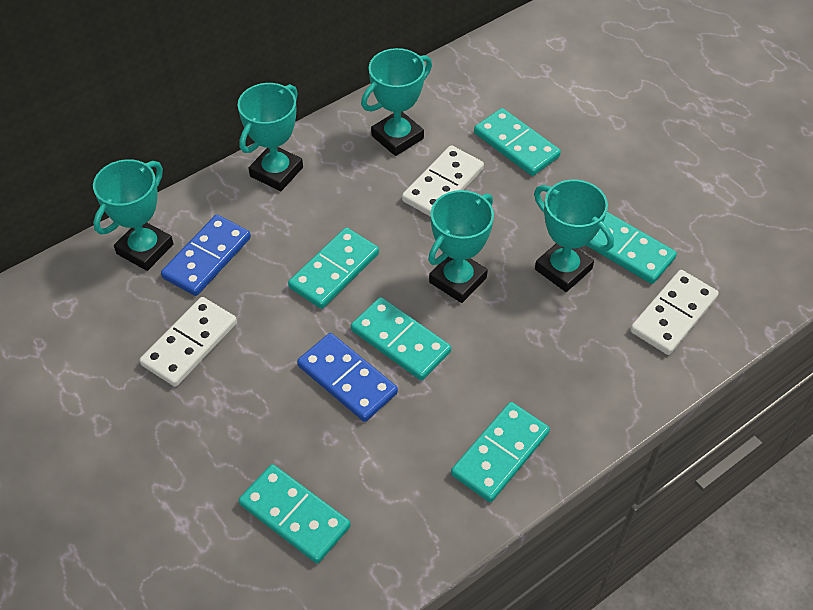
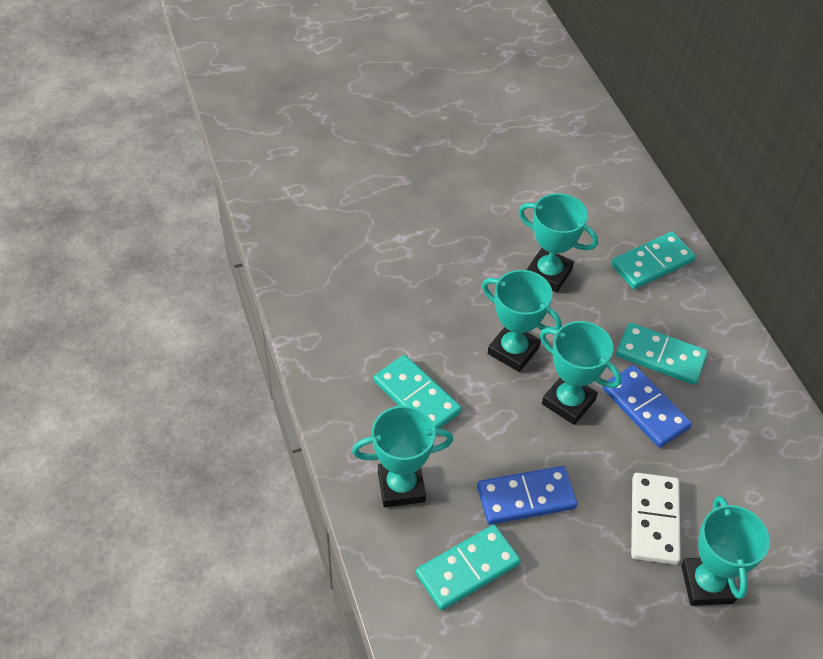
turquoise domino: 6 -> 4
white domino: 3 -> 1

